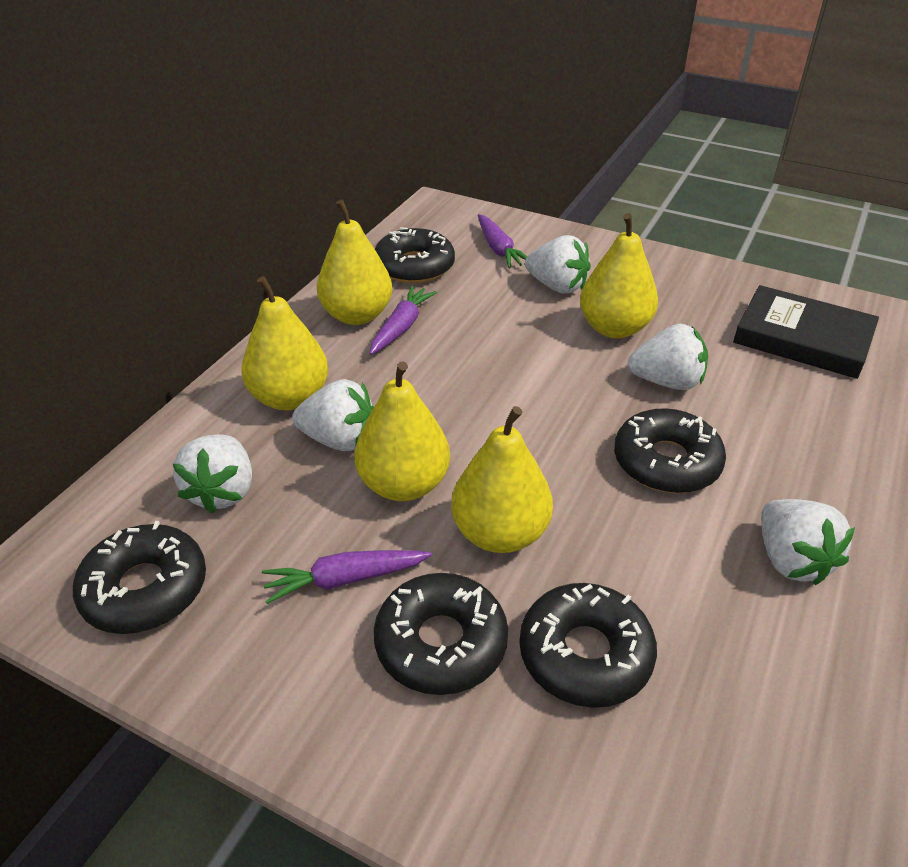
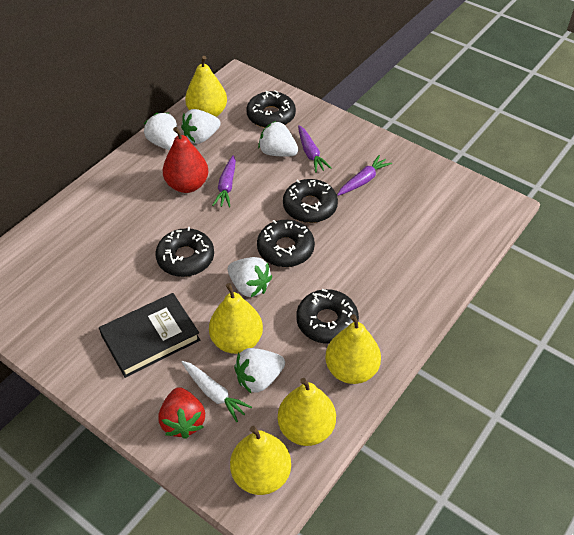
red pear: 0 -> 1
red strawberry: 0 -> 1
white carrot: 0 -> 1

